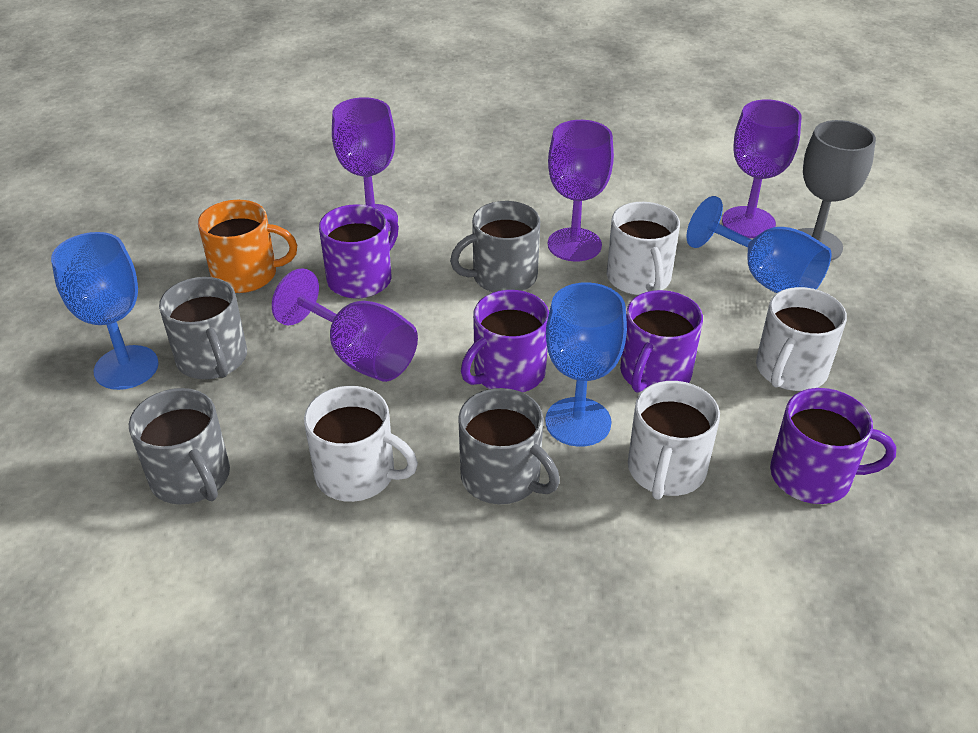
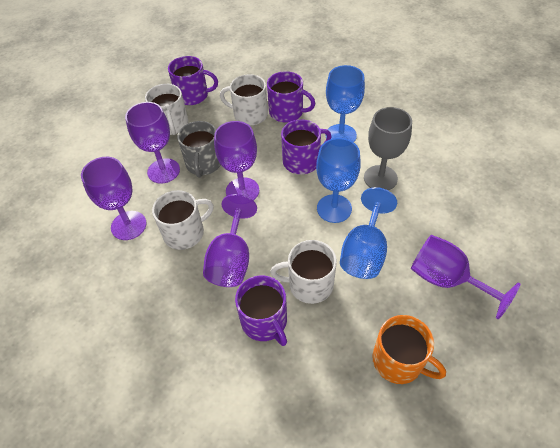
grey mug: 4 -> 1
purple goblet: 4 -> 5

